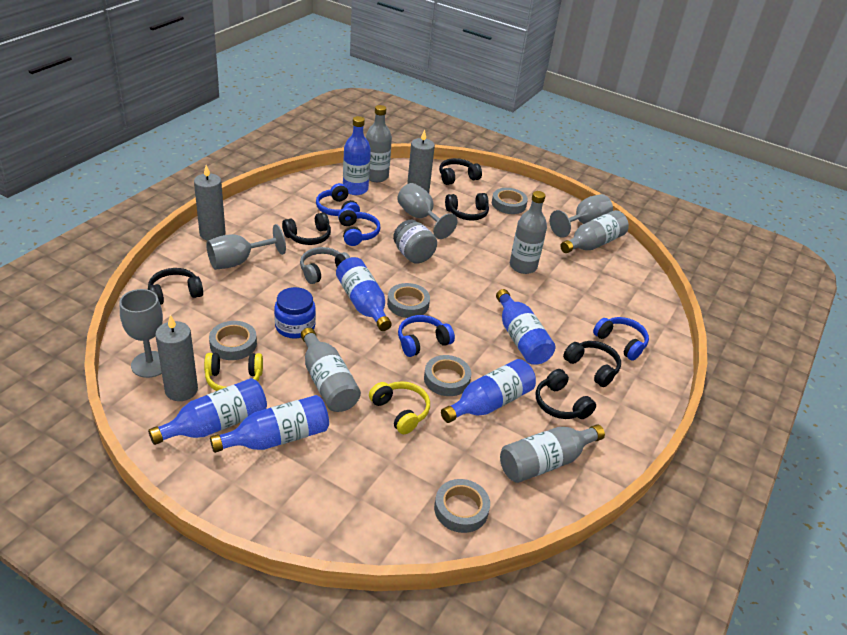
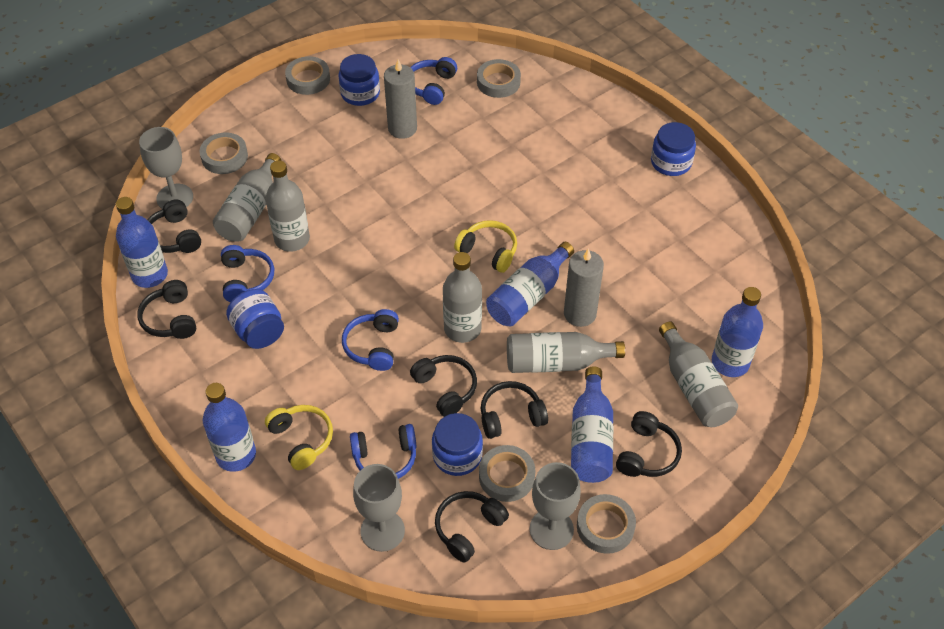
blue bottle: 6 -> 5
blue jar: 1 -> 4
grey candle: 3 -> 2
grey goblet: 4 -> 3
grey headphones: 1 -> 0
grey jar: 1 -> 0

